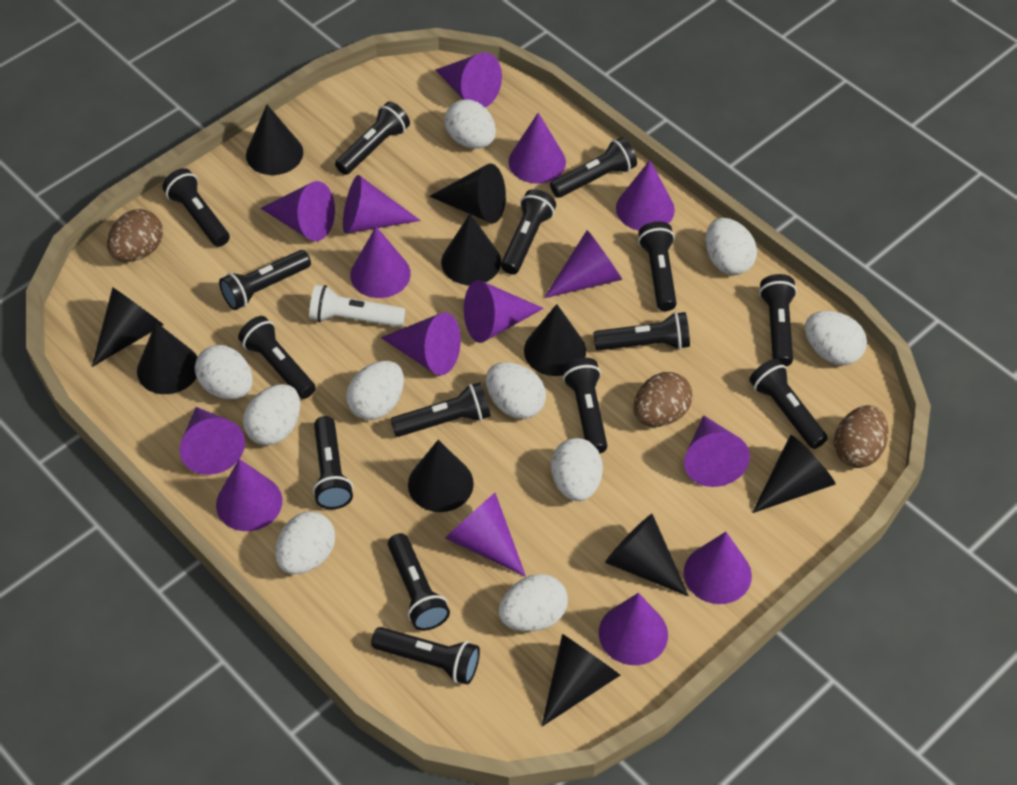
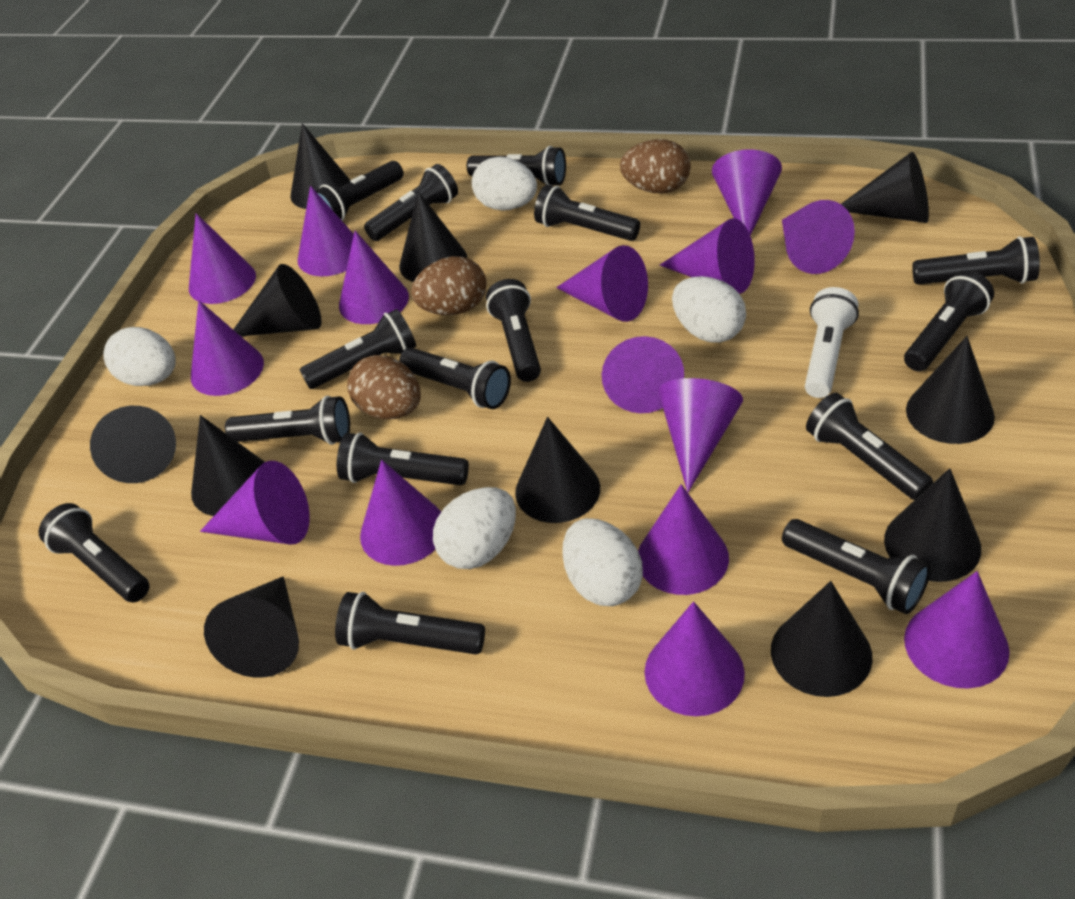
black cone: 10 -> 11
white egg: 10 -> 5

